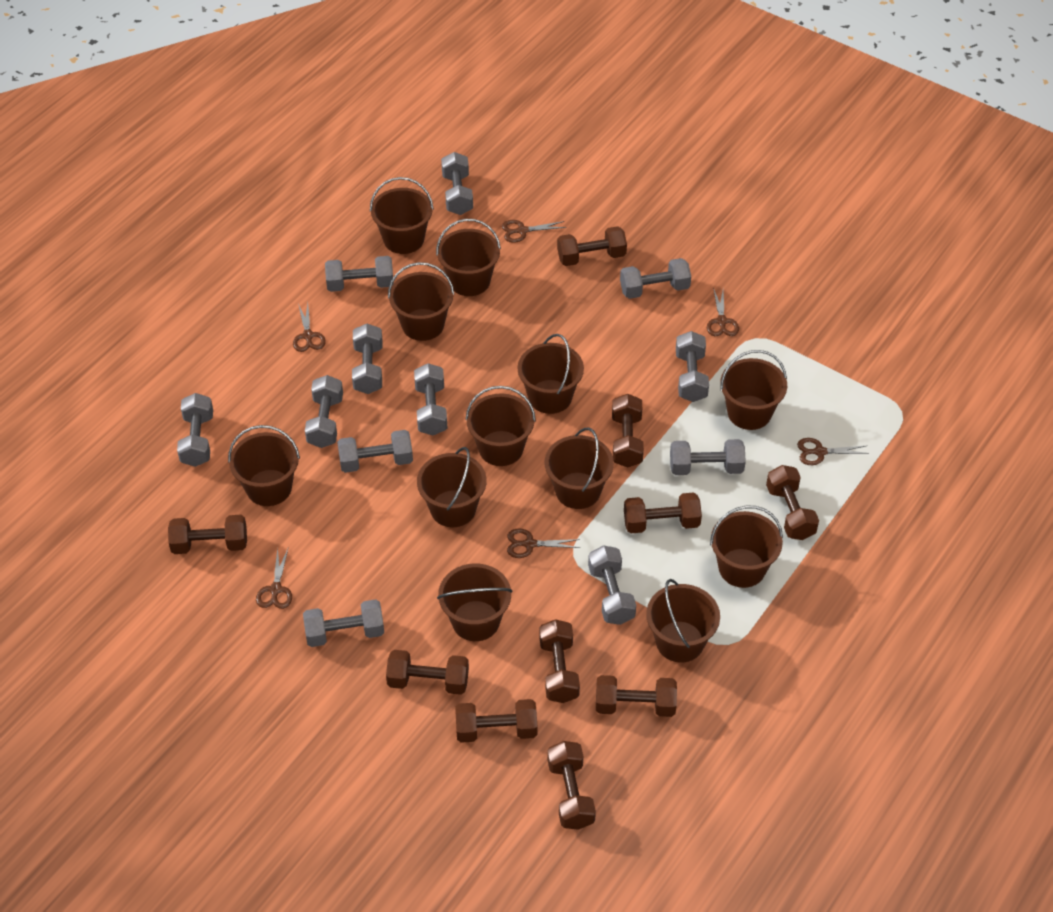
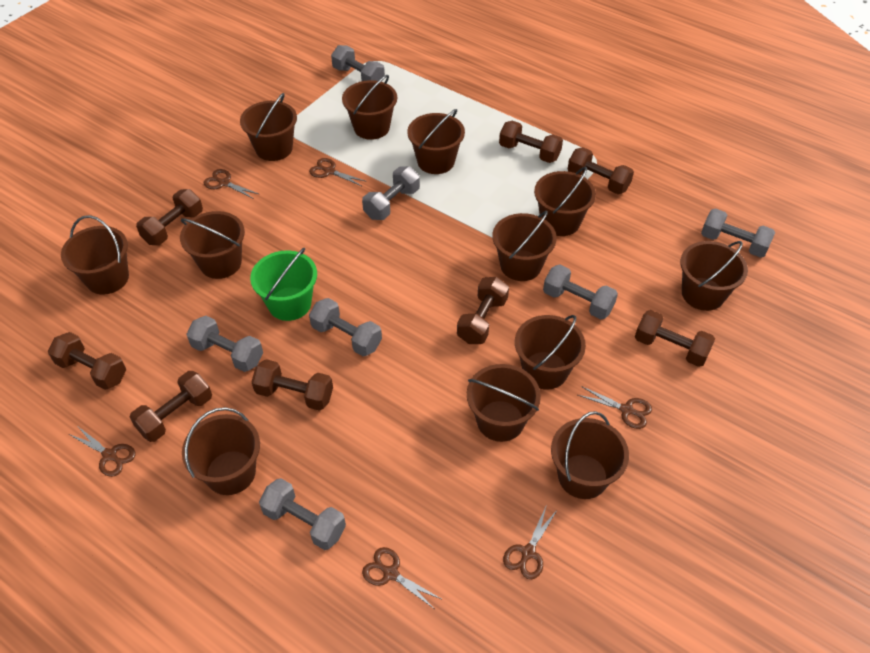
brown dumbbell: 10 -> 8
green bucket: 0 -> 1
grey dumbbell: 12 -> 7

